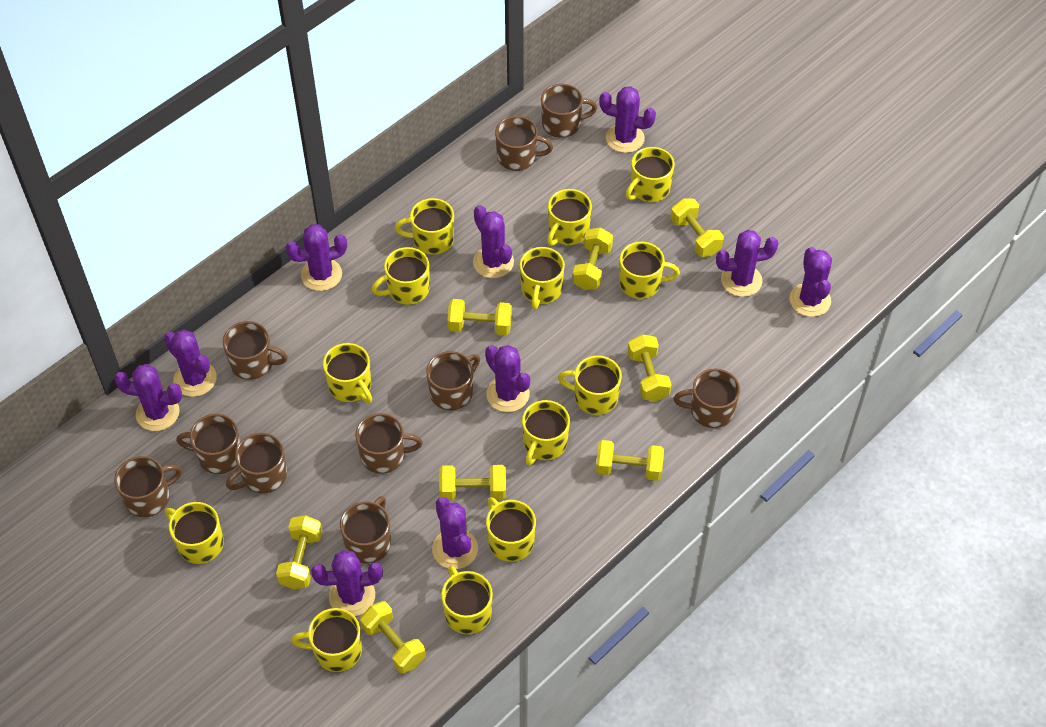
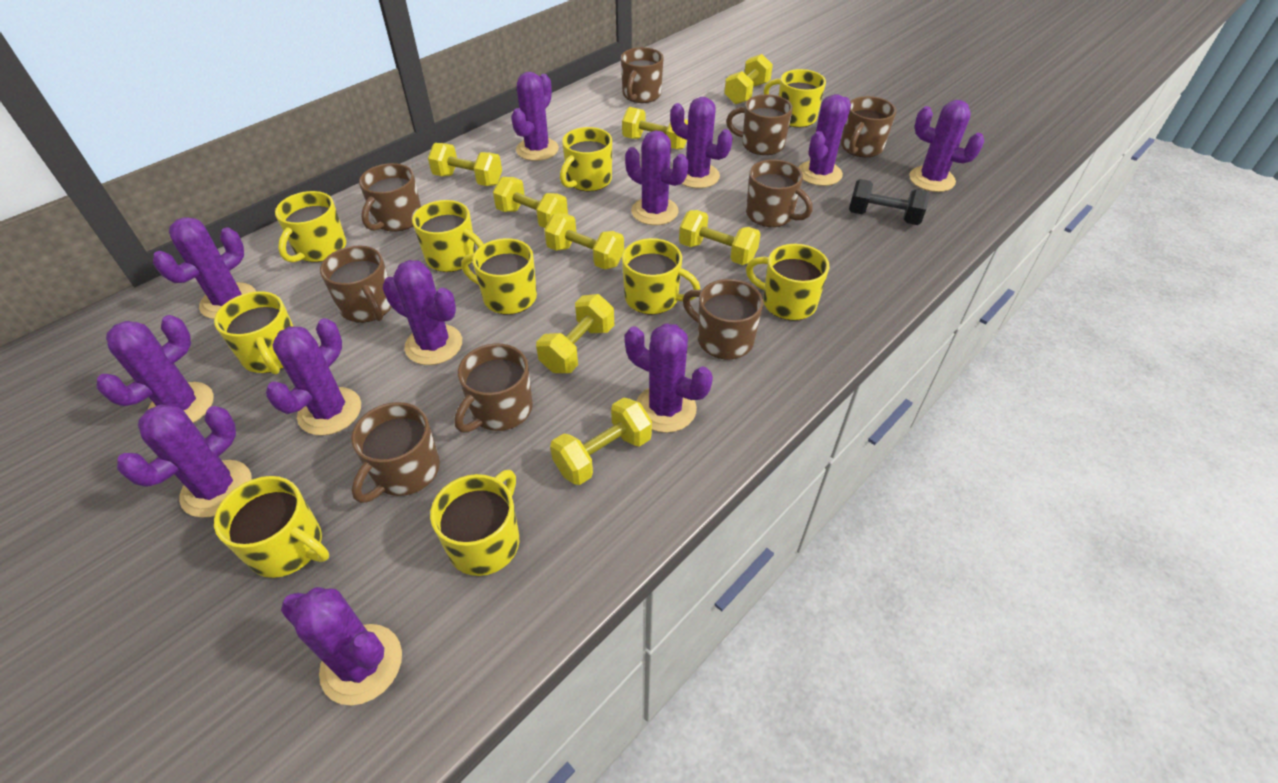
black dumbbell: 0 -> 1
brown mug: 10 -> 9
purple cactus: 10 -> 12
yellow mug: 13 -> 10

